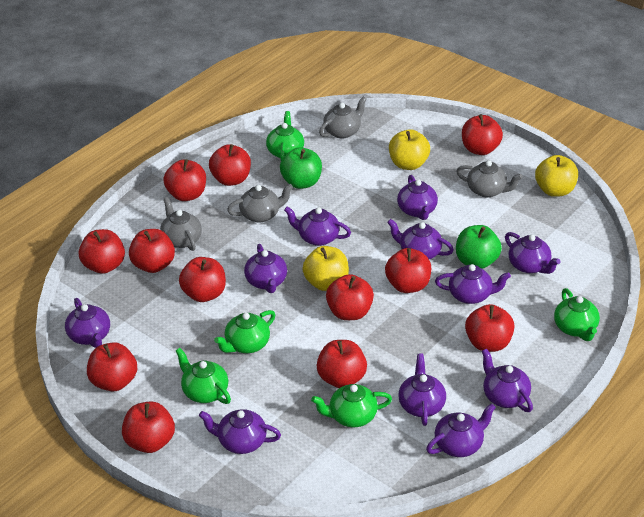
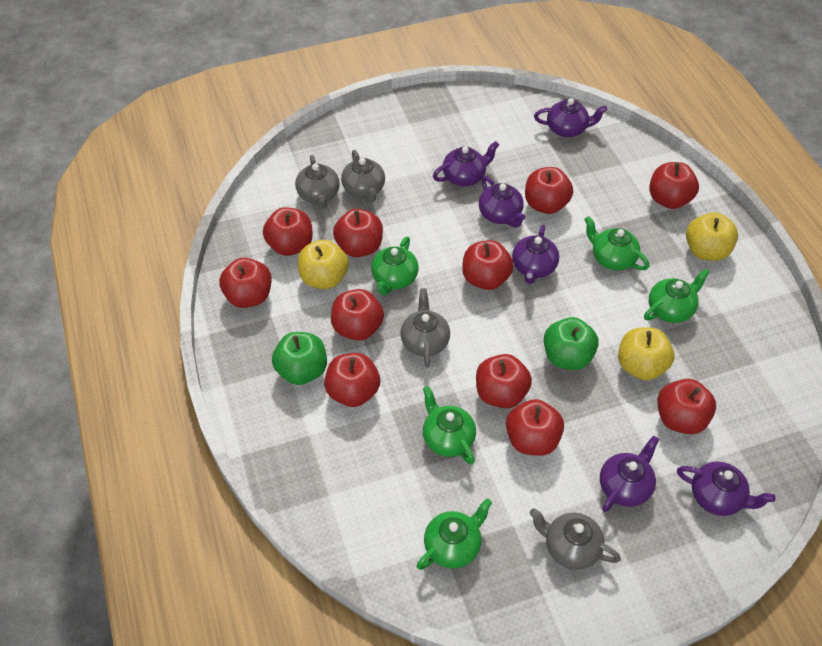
purple teapot: 11 -> 6
red apple: 12 -> 11

